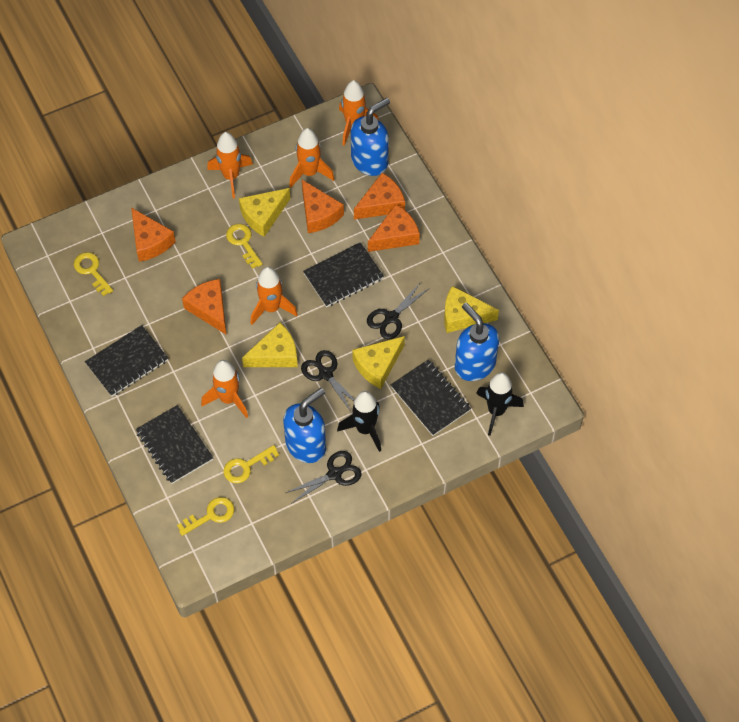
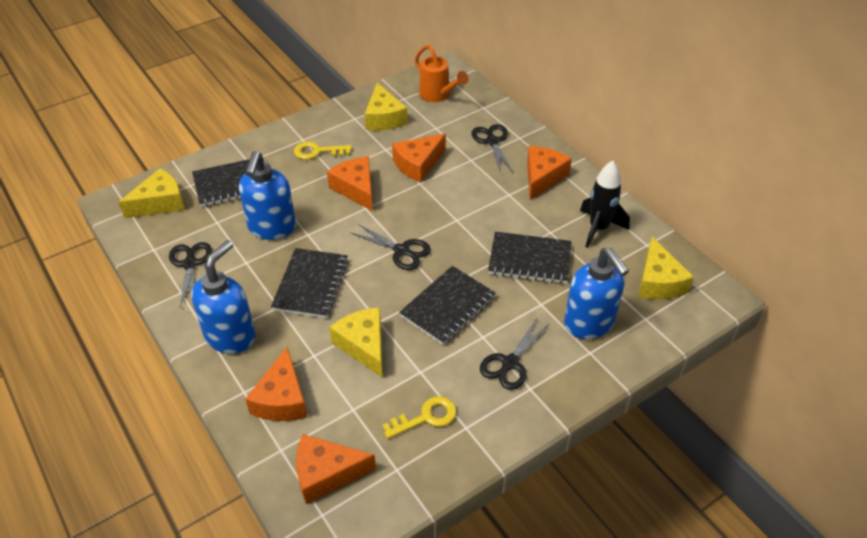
black rocket: 2 -> 1
black scissors: 3 -> 4
orange rocket: 5 -> 0
orange watering can: 0 -> 1
yellow key: 4 -> 2

